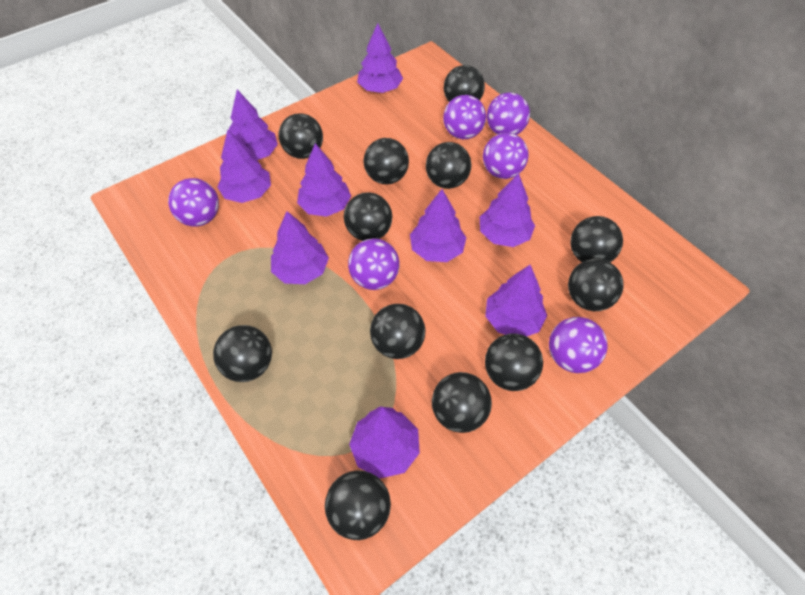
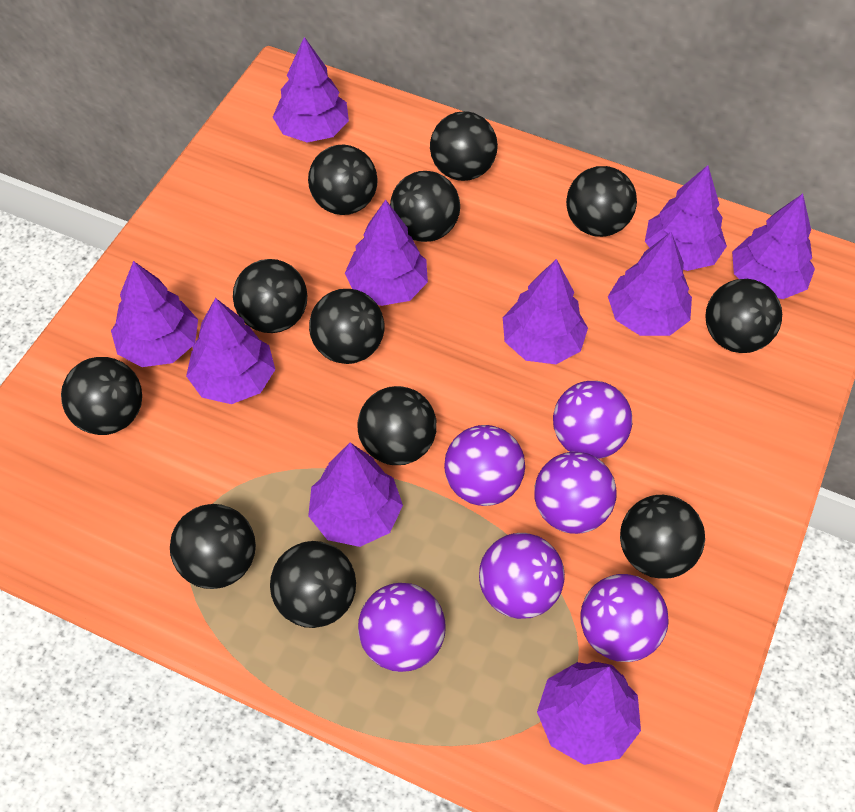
purple tree: 9 -> 10

